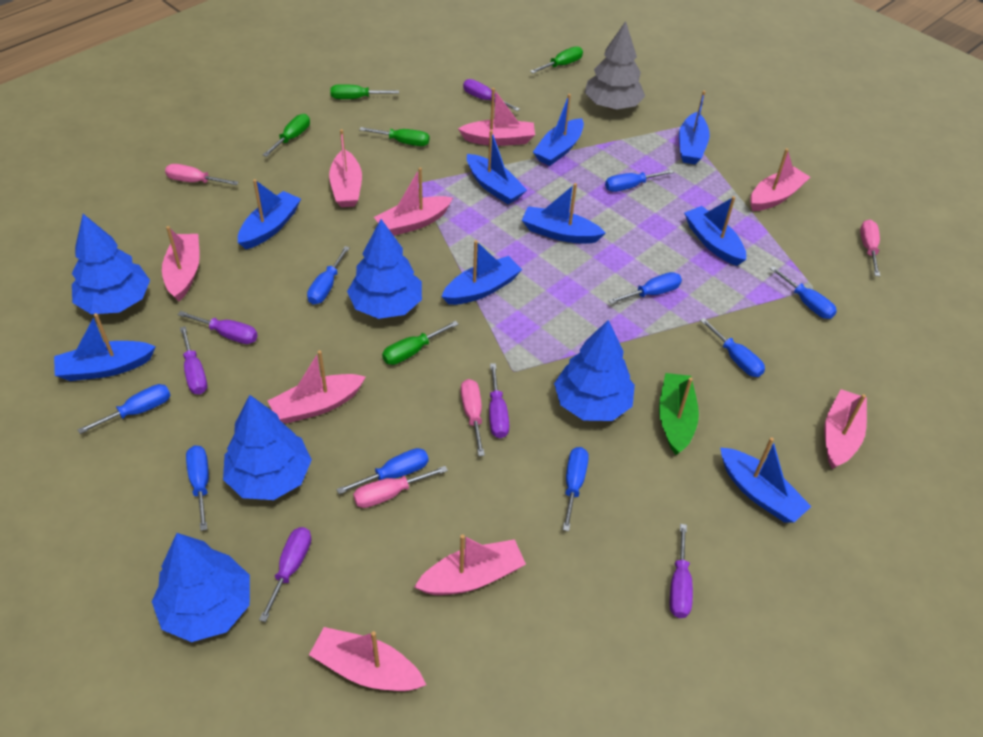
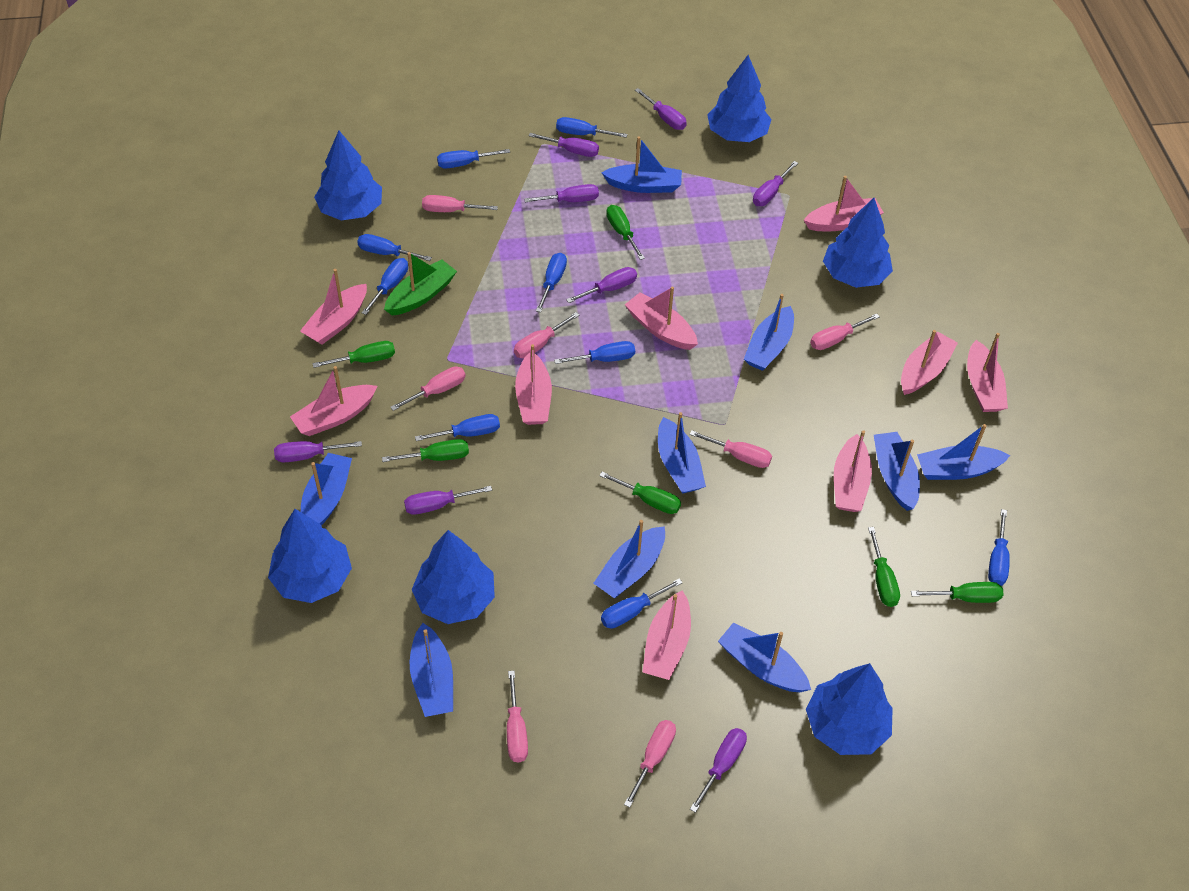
blue tree: 5 -> 6
green screwdriver: 5 -> 6
grey tree: 1 -> 0
pink screwdriver: 4 -> 7
purple screwdriver: 6 -> 8

